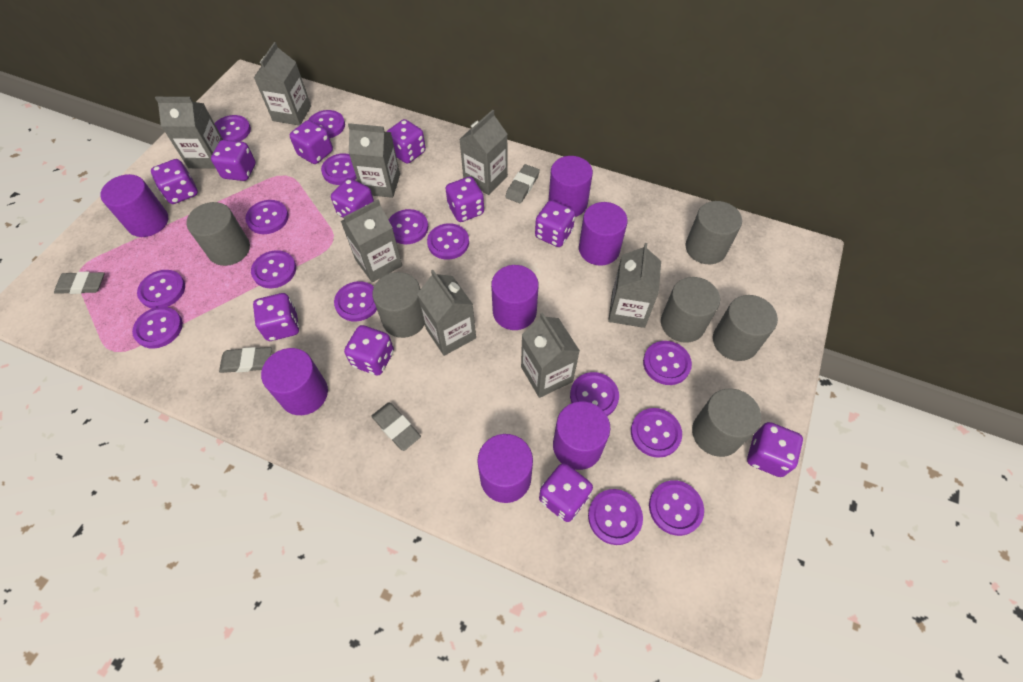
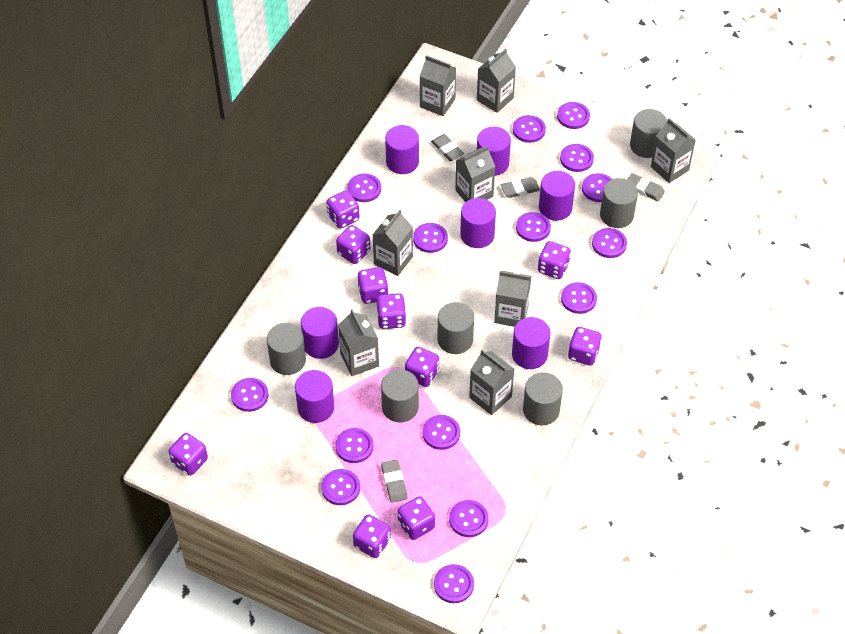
purple dice: 11 -> 10

